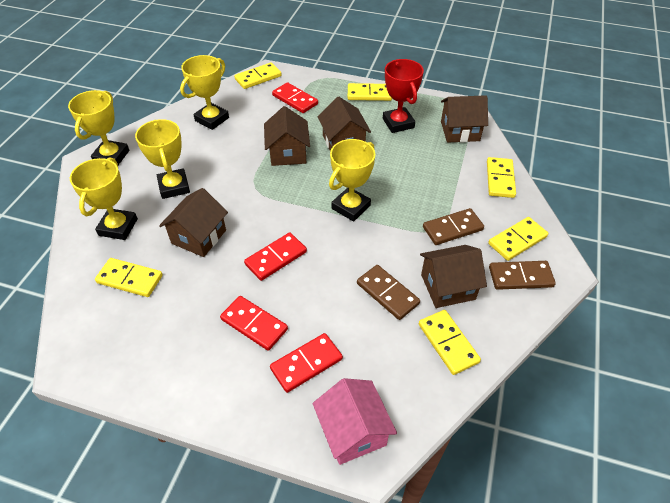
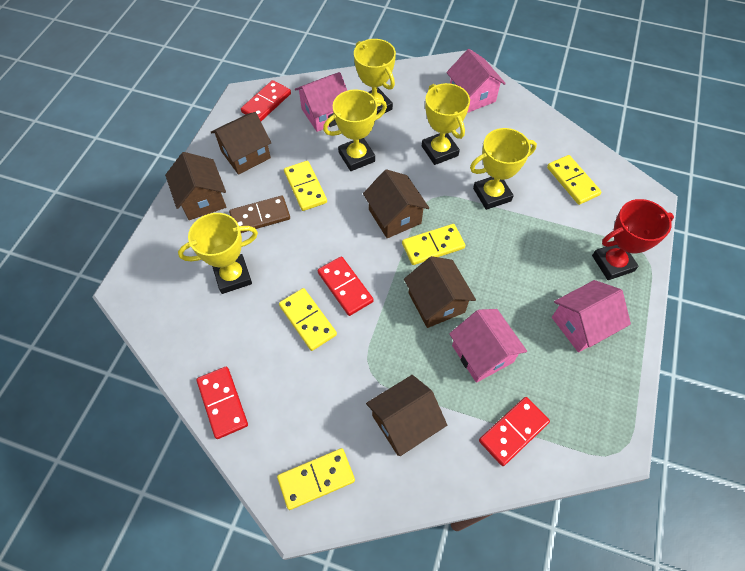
brown domino: 3 -> 1
pink house: 1 -> 4
yellow domino: 6 -> 5

